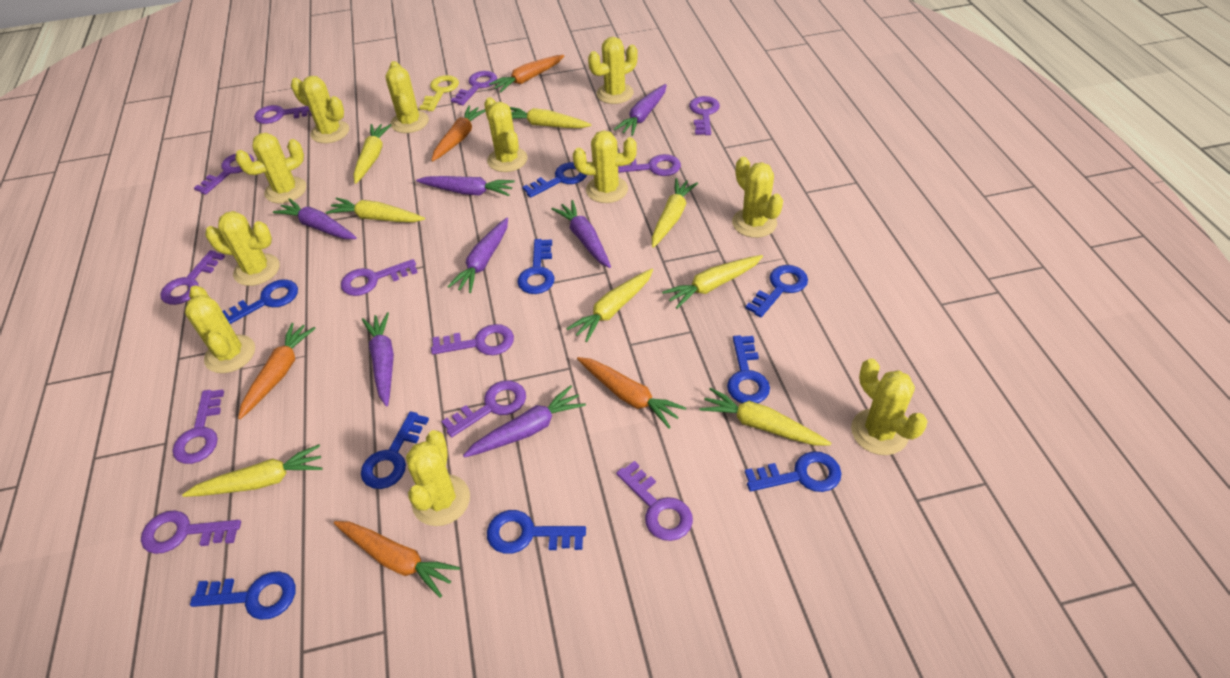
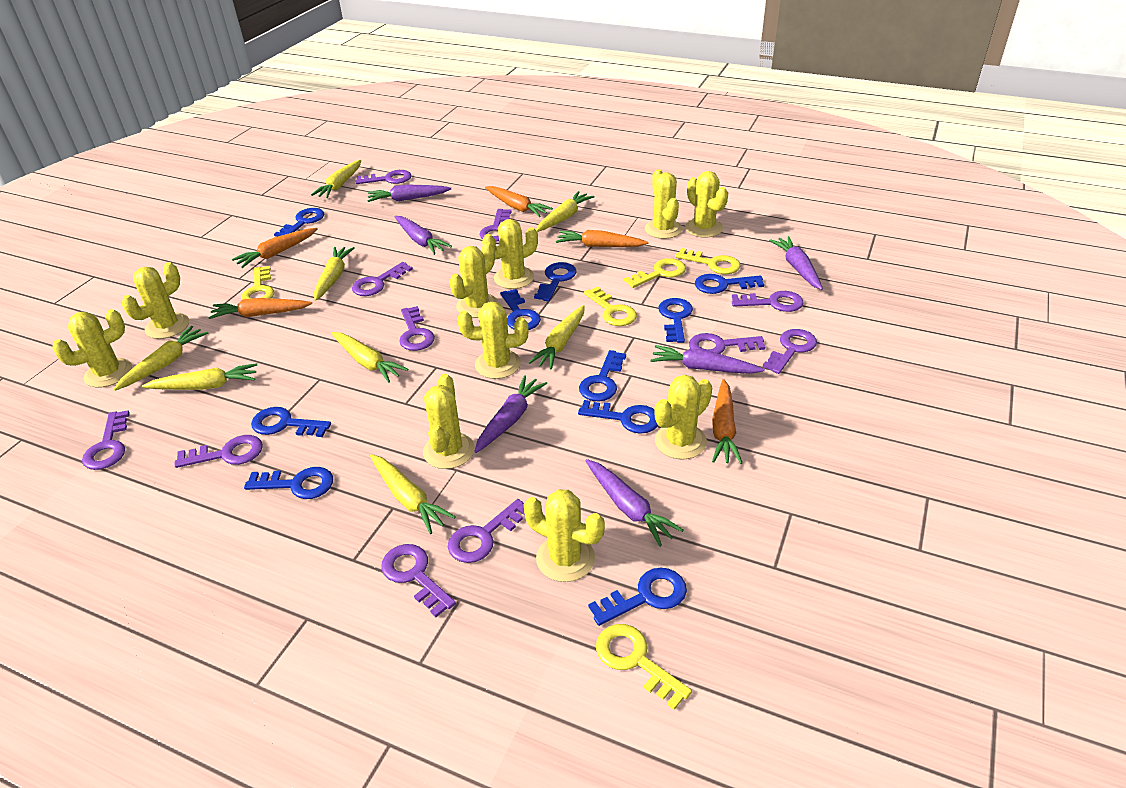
blue key: 9 -> 10
purple carrot: 7 -> 6
purple key: 12 -> 11
yellow cactus: 11 -> 10
yellow key: 1 -> 5

